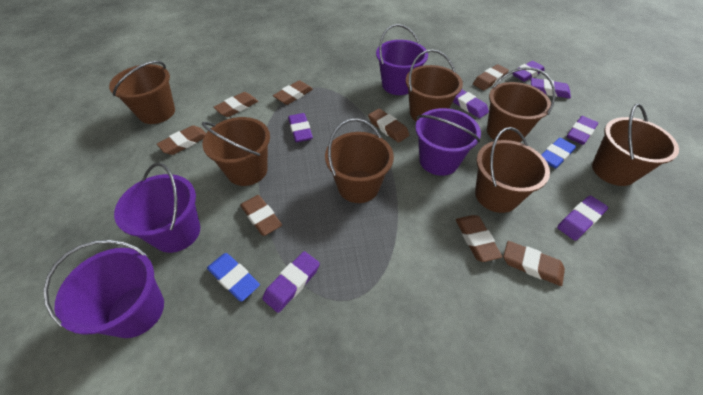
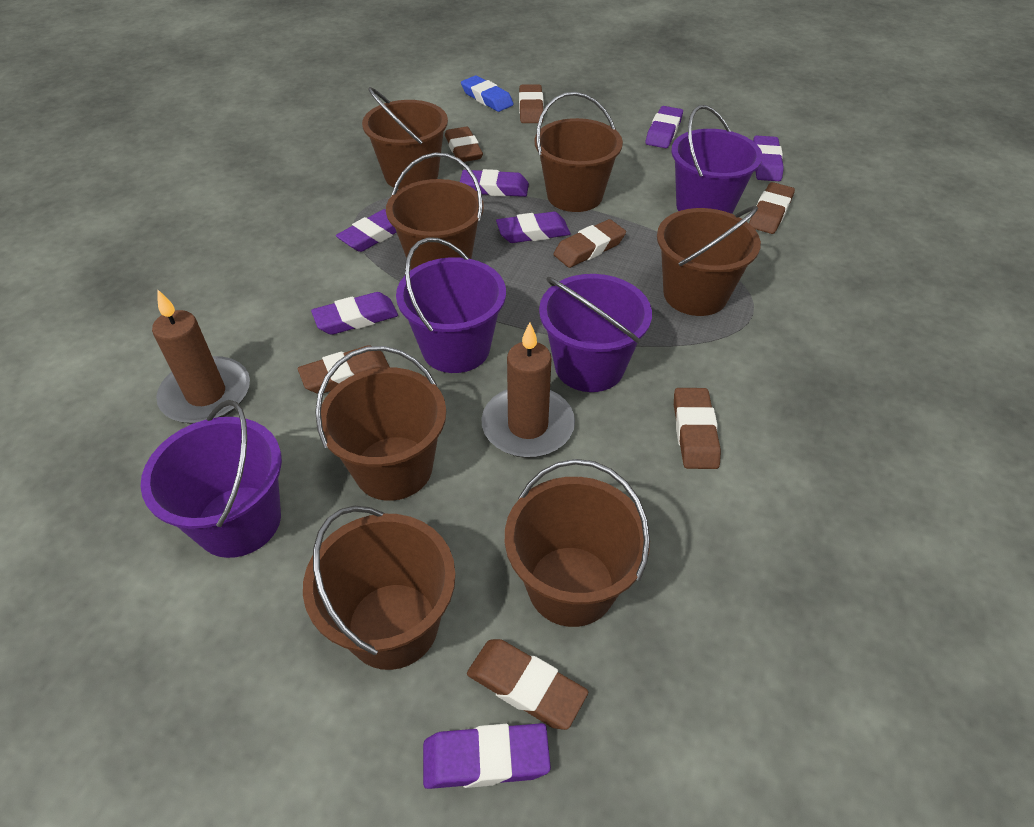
blue eraser: 2 -> 1
brown candle: 0 -> 2
brown eraser: 8 -> 7

